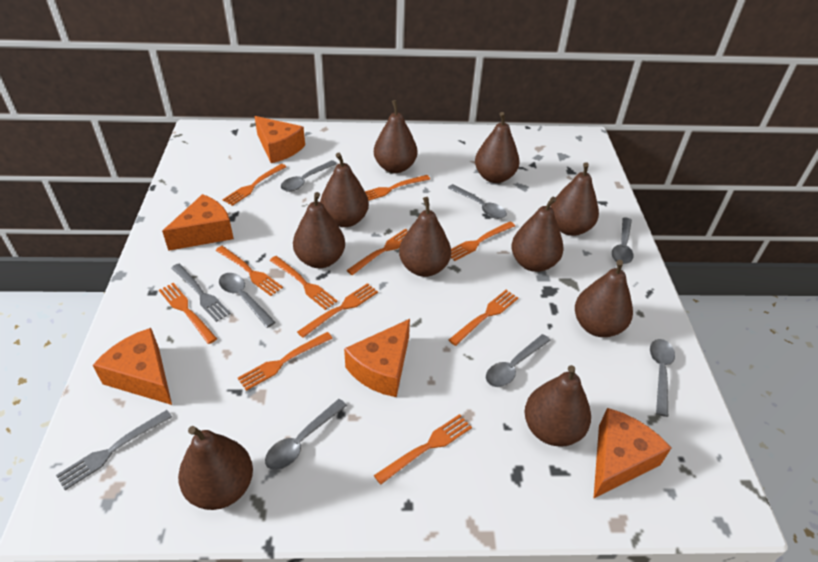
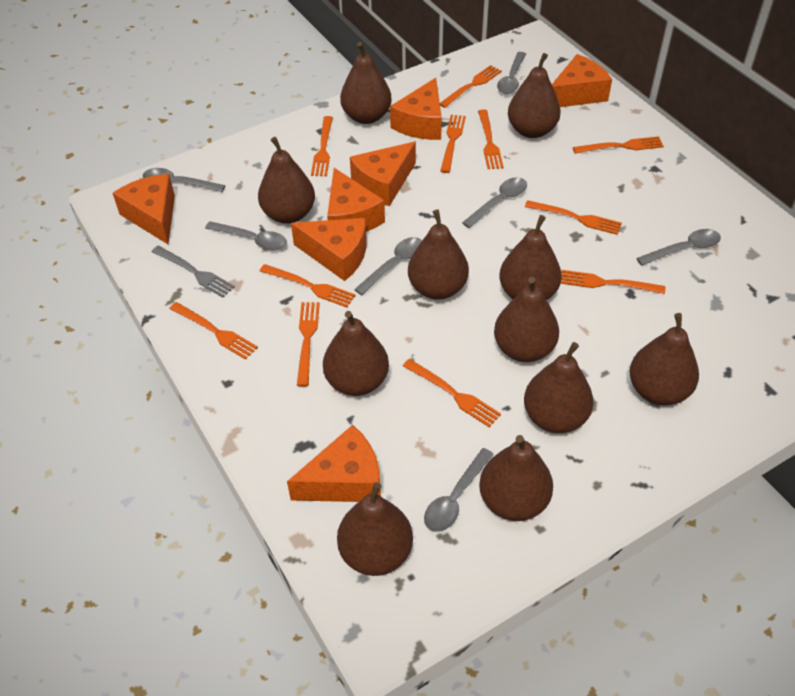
brown pear: 10 -> 11
grey fork: 2 -> 1
orange cheese: 5 -> 7

